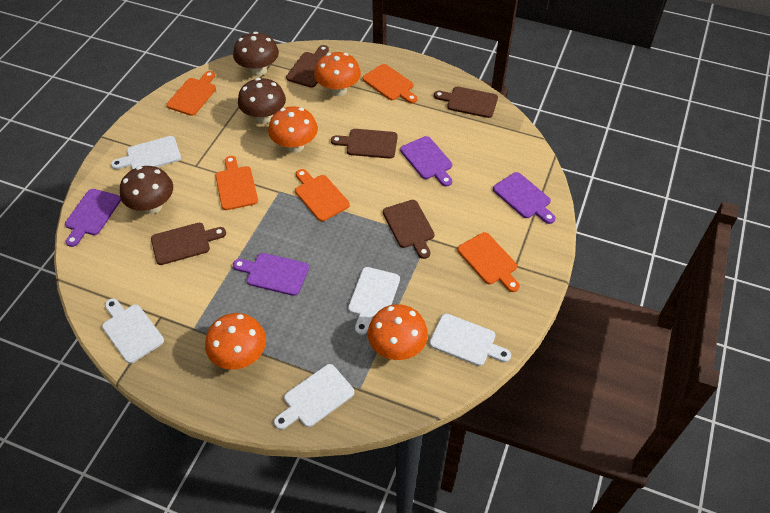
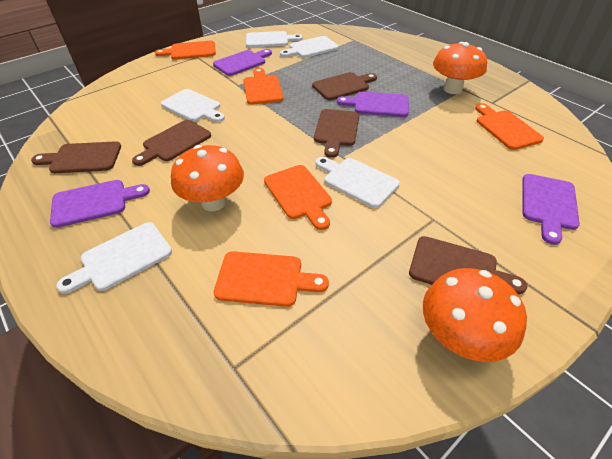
brown mushroom: 3 -> 0
orange mushroom: 4 -> 3

